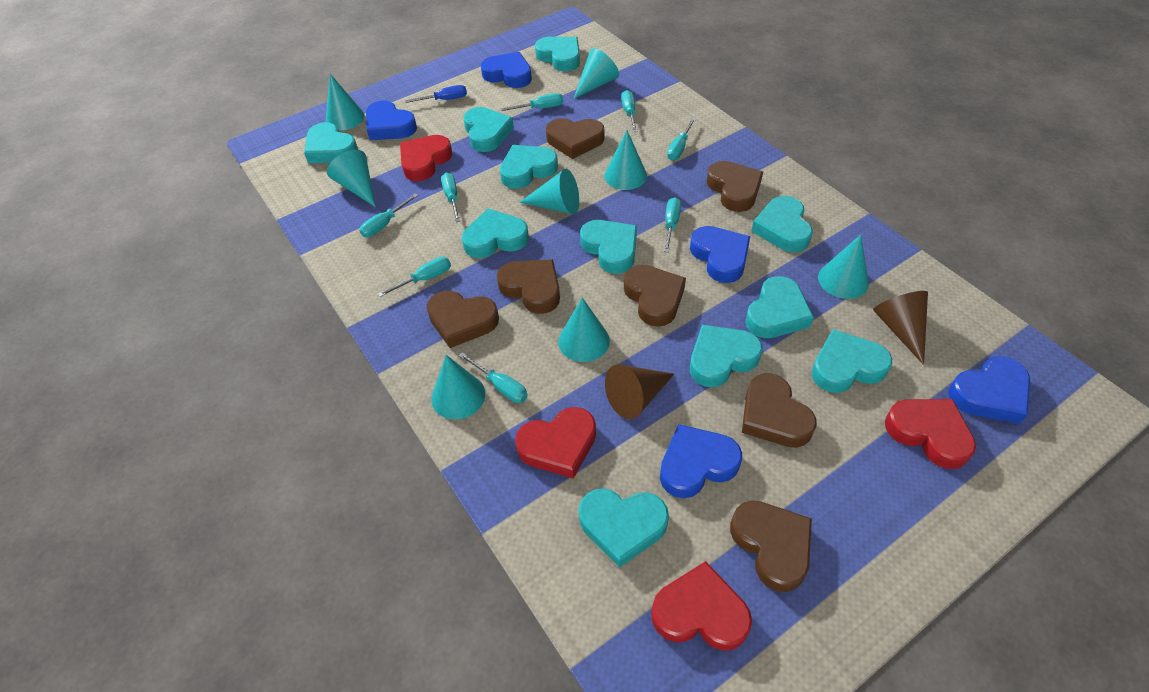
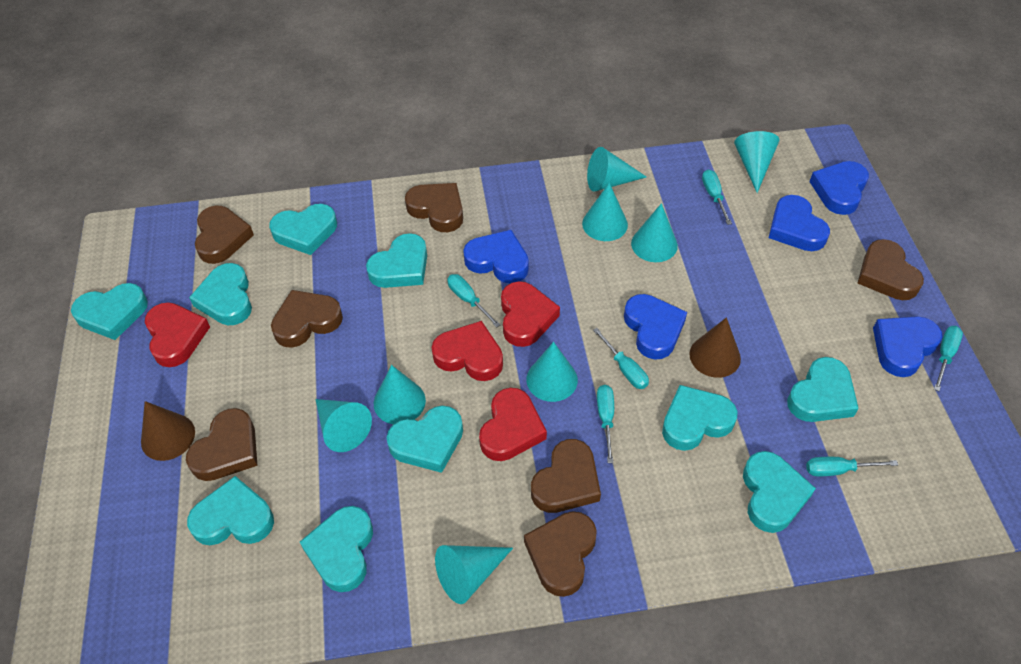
blue screwdriver: 1 -> 0
turquoise heart: 11 -> 10
turquoise screwdriver: 8 -> 6

